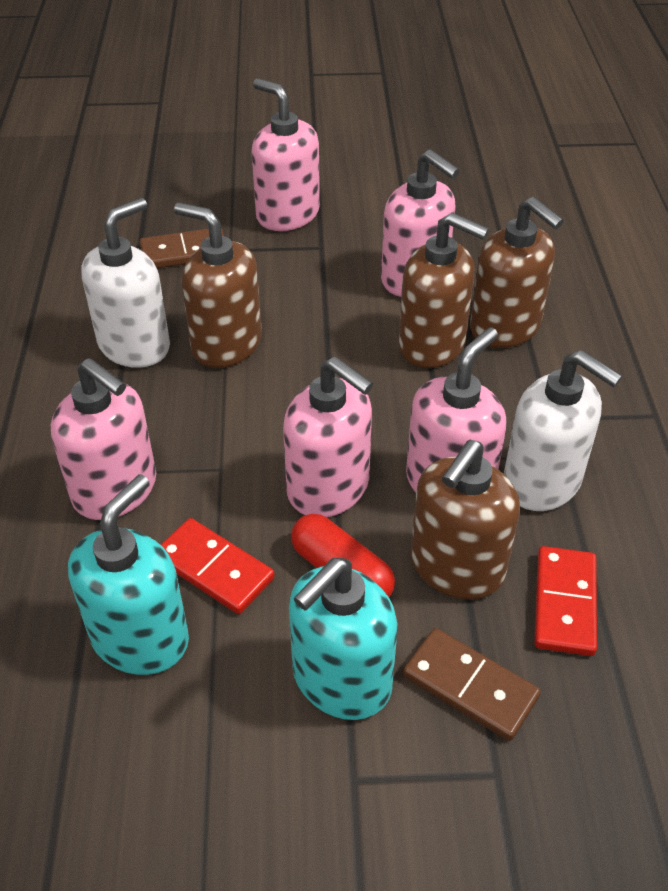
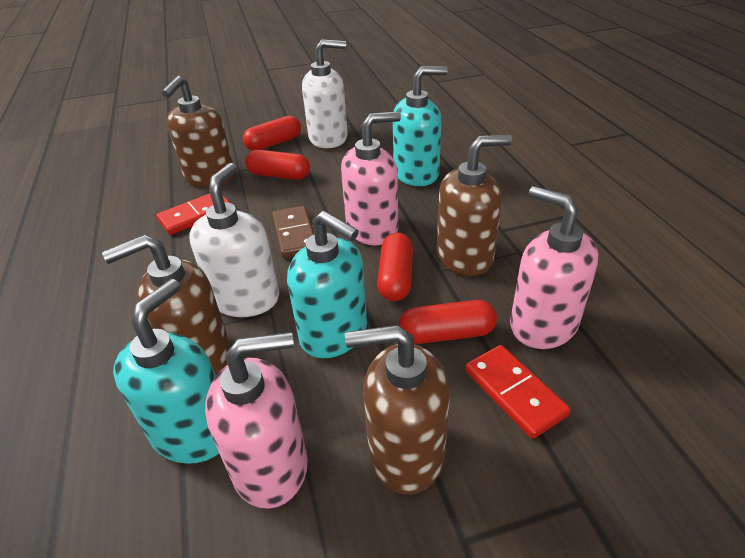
brown domino: 2 -> 1
pink soap dispenser: 5 -> 3
red capsule: 1 -> 4
turquoise soap dispenser: 2 -> 3

